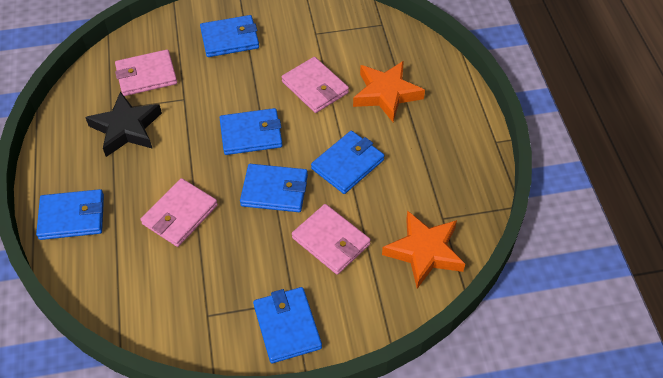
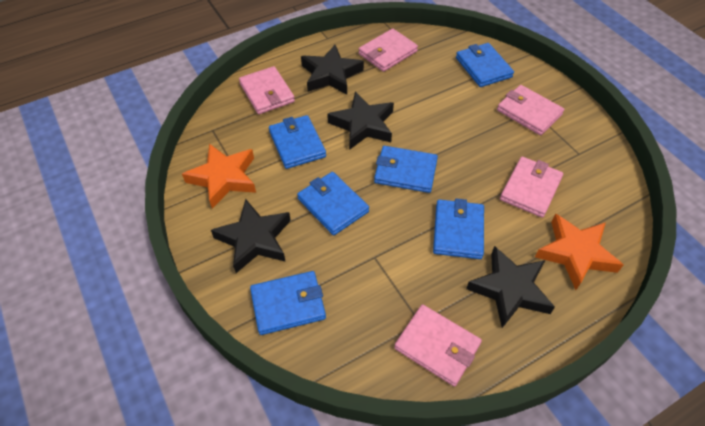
black star: 1 -> 4
pink wallet: 4 -> 5

